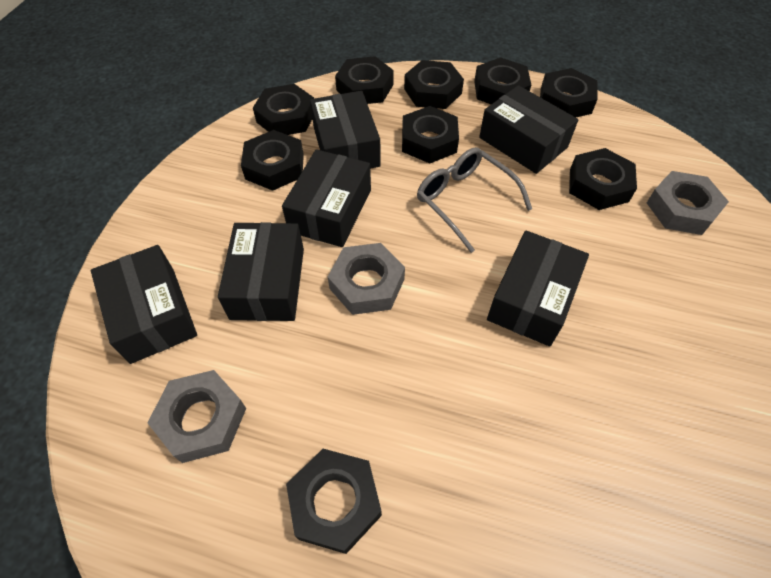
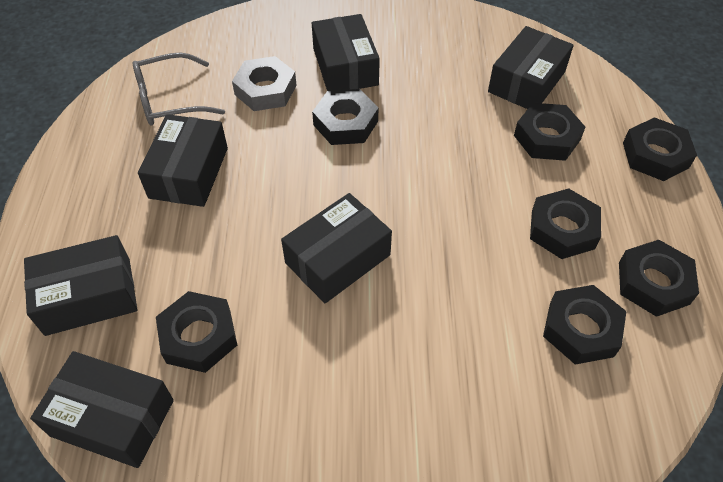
black nut: 9 -> 7
grey nut: 3 -> 1

